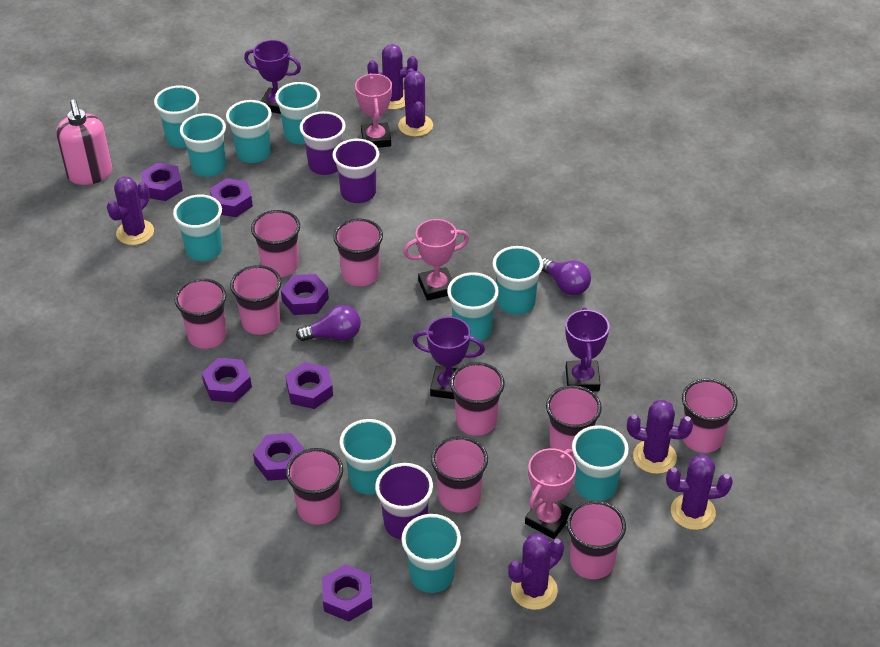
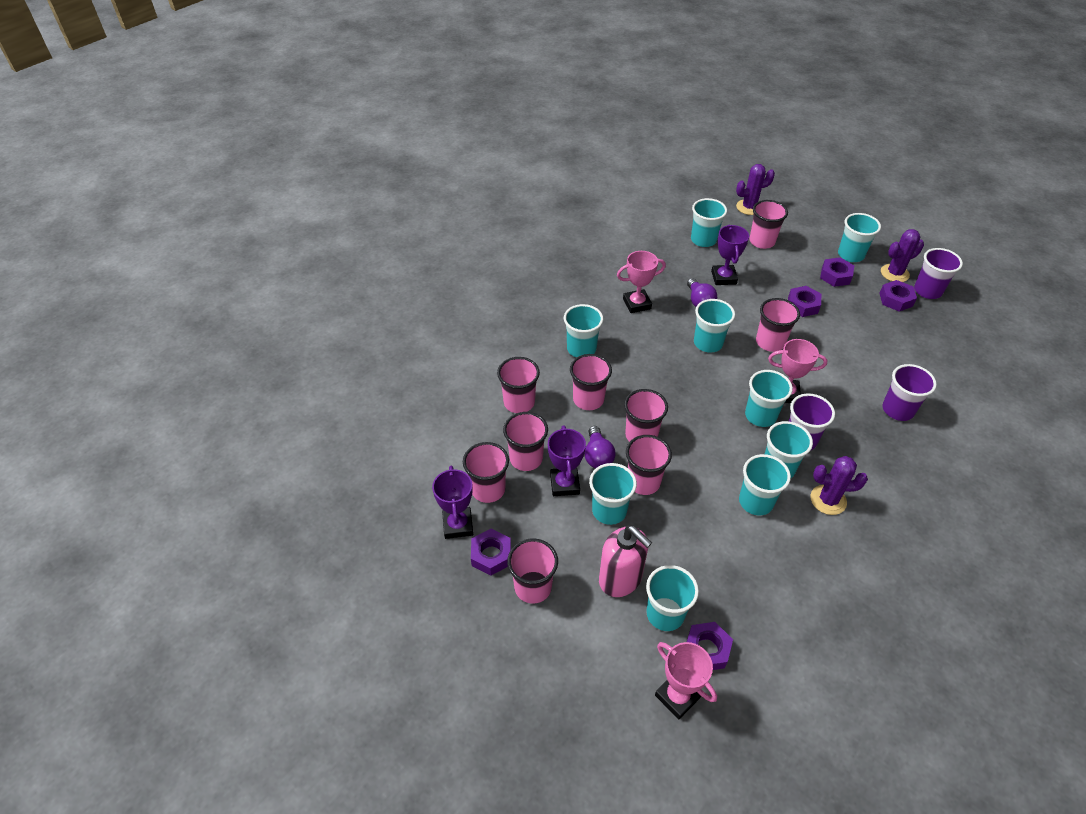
pink cup: 10 -> 9
purple cactus: 6 -> 3
purple nut: 7 -> 5
turquoise cup: 10 -> 9

